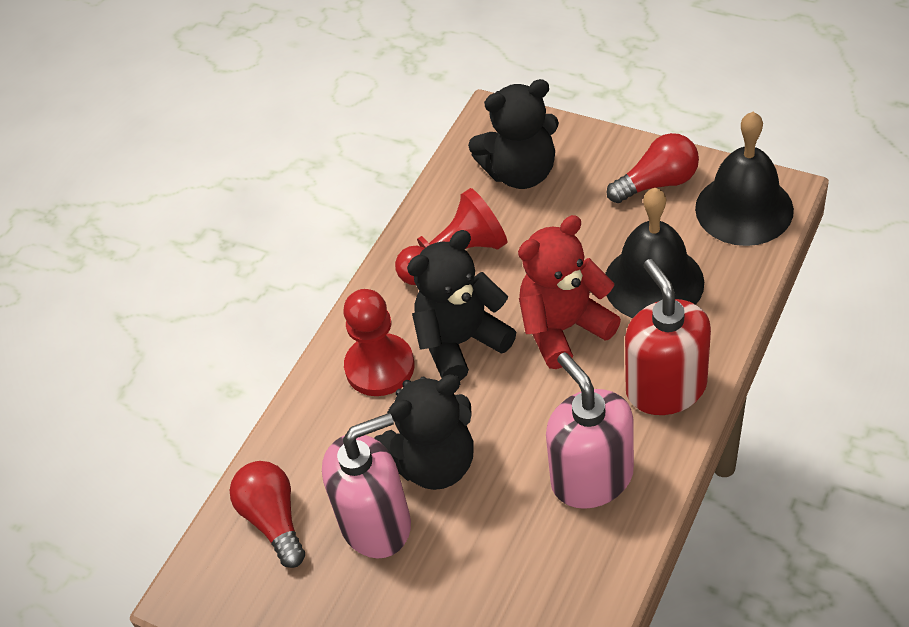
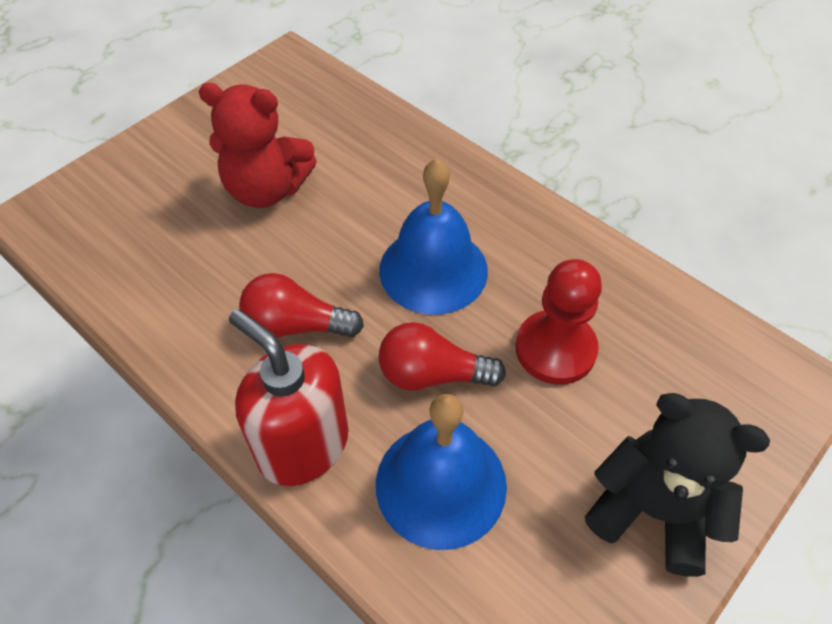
black bell: 2 -> 0
black teddy bear: 3 -> 1
blue bell: 0 -> 2
pink soap dispenser: 2 -> 0
red pawn: 2 -> 1

